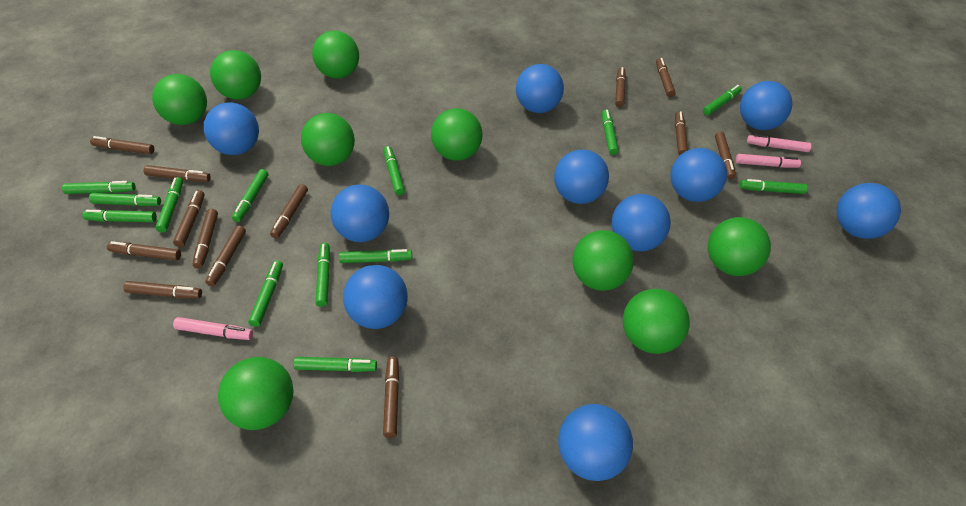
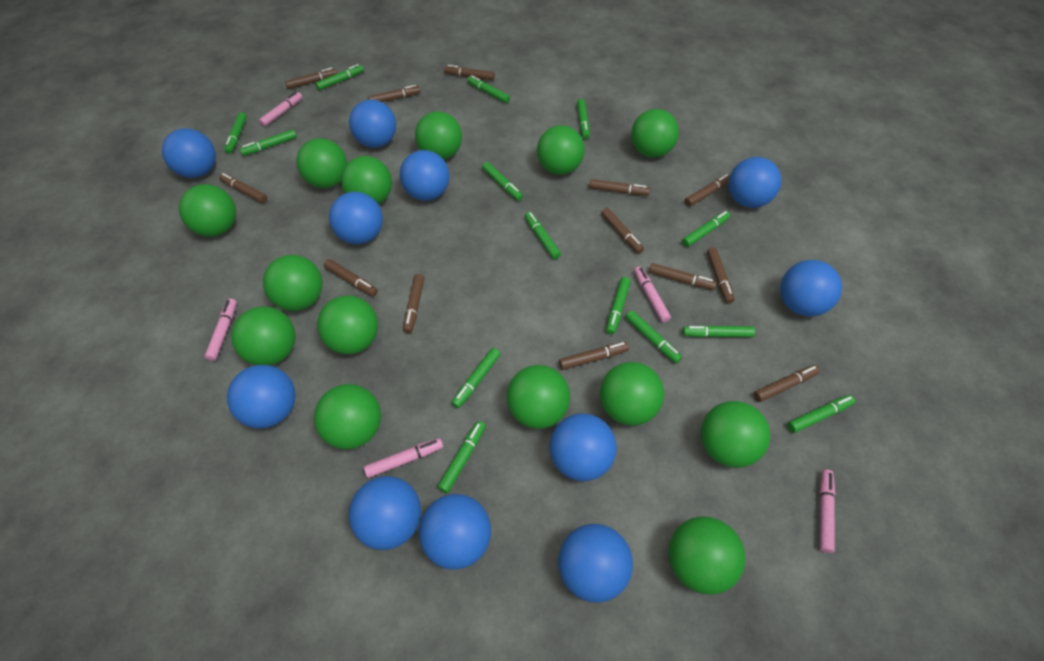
blue ball: 10 -> 11
green ball: 9 -> 14
green marker: 13 -> 14
pink marker: 3 -> 5

